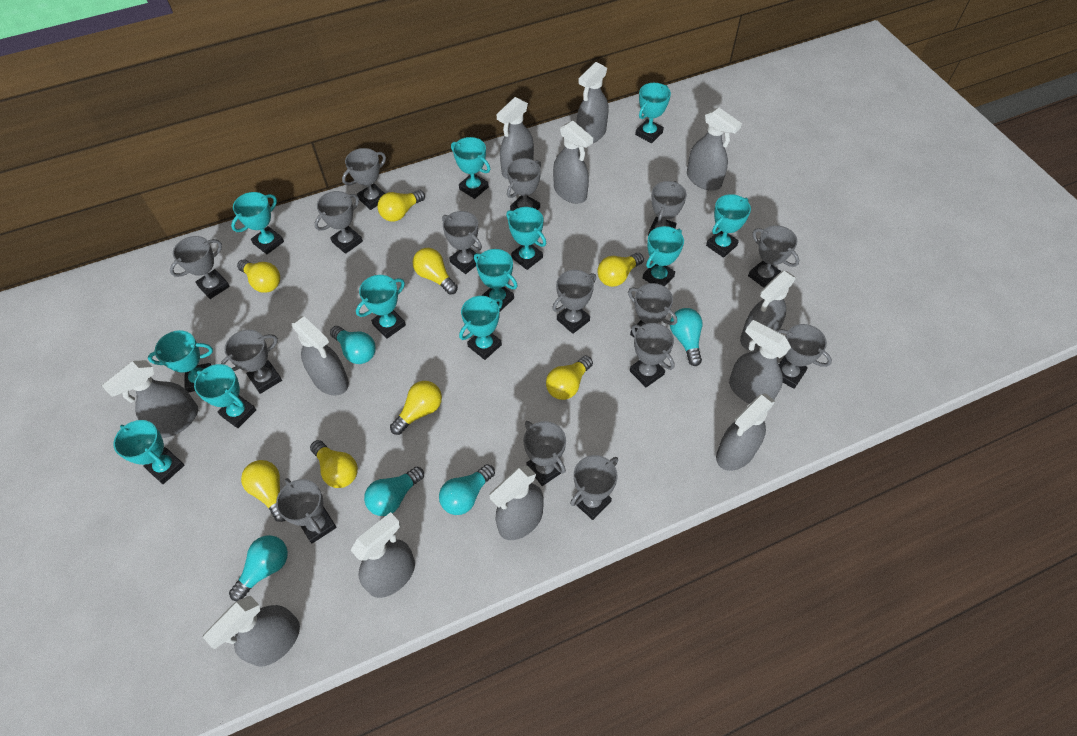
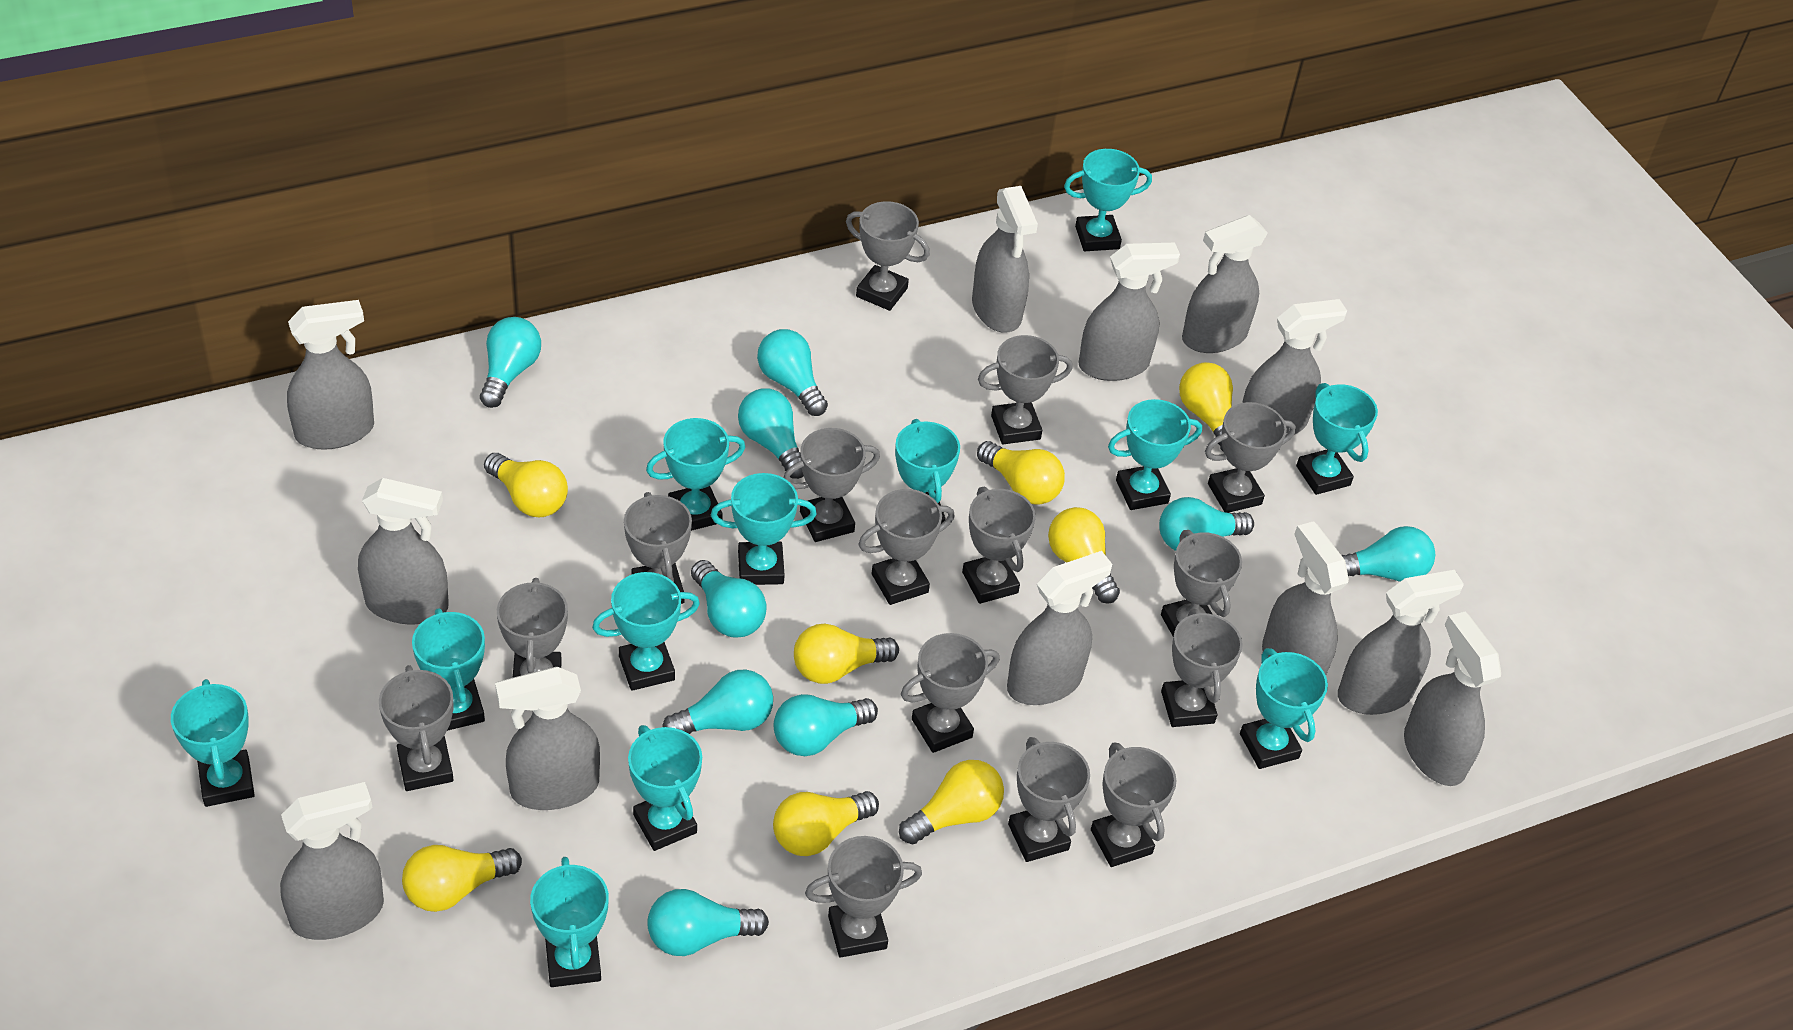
turquoise light bulb: 5 -> 9

